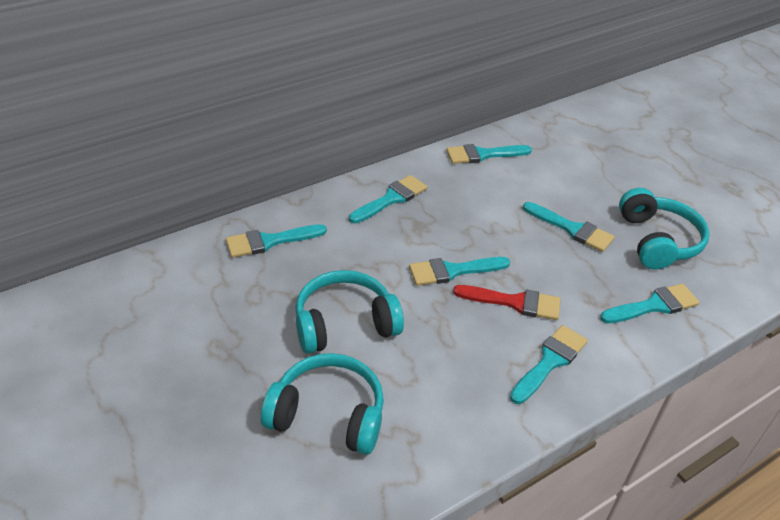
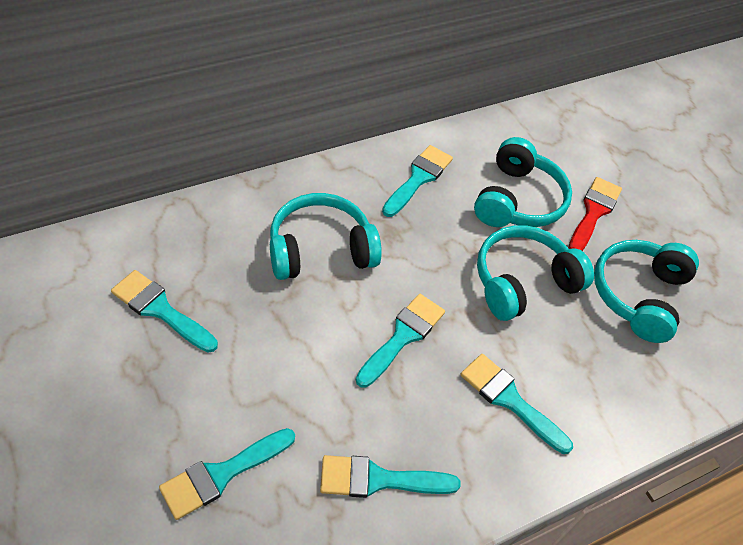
turquoise brush: 7 -> 6
turquoise headphones: 3 -> 4

